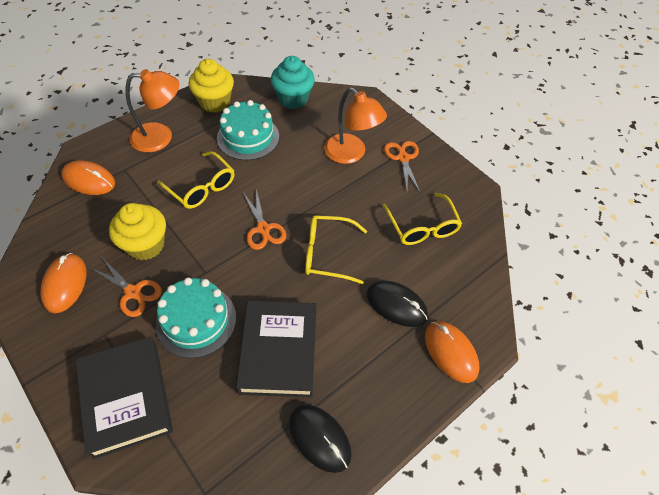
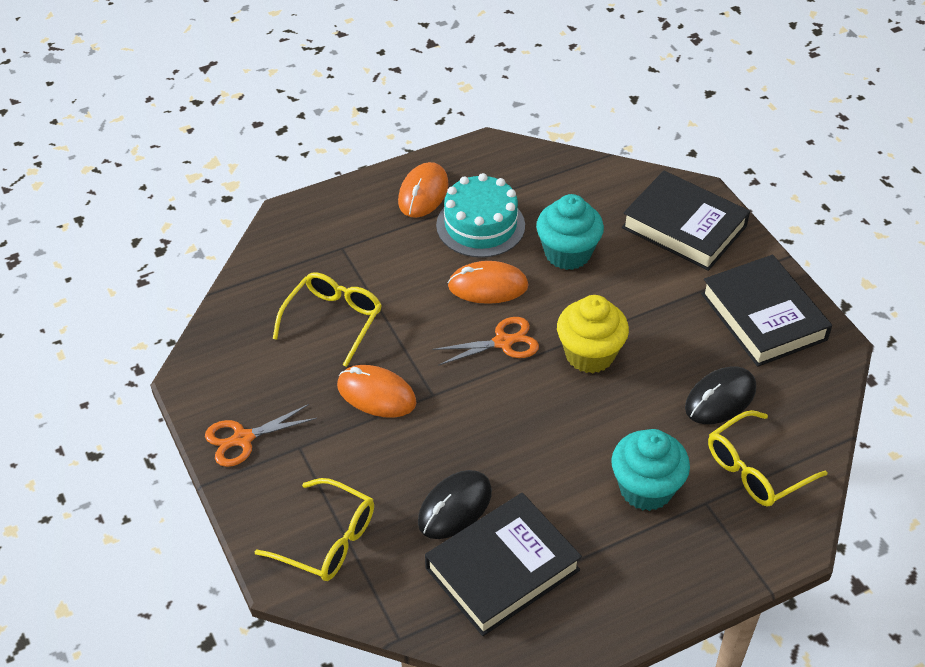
black book: 2 -> 3
orange lamp: 2 -> 0
orange scissors: 3 -> 2
turquoise cake: 2 -> 1
turquoise cupcake: 1 -> 2
yellow cupcake: 2 -> 1

